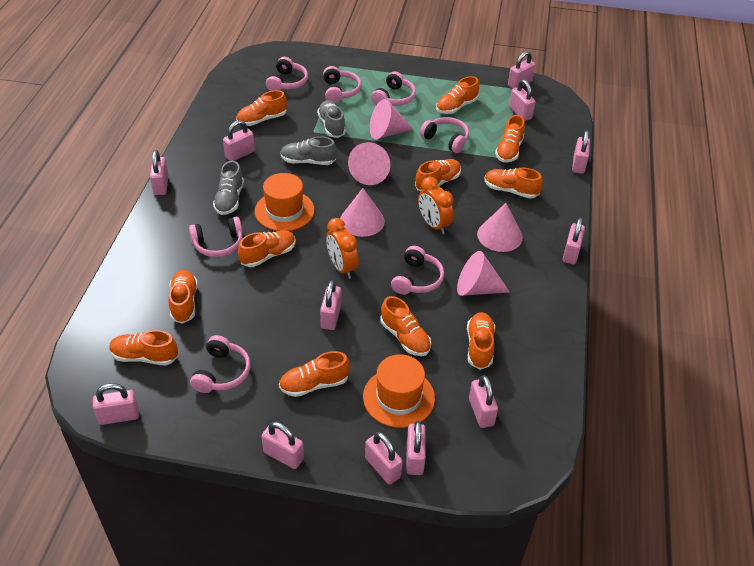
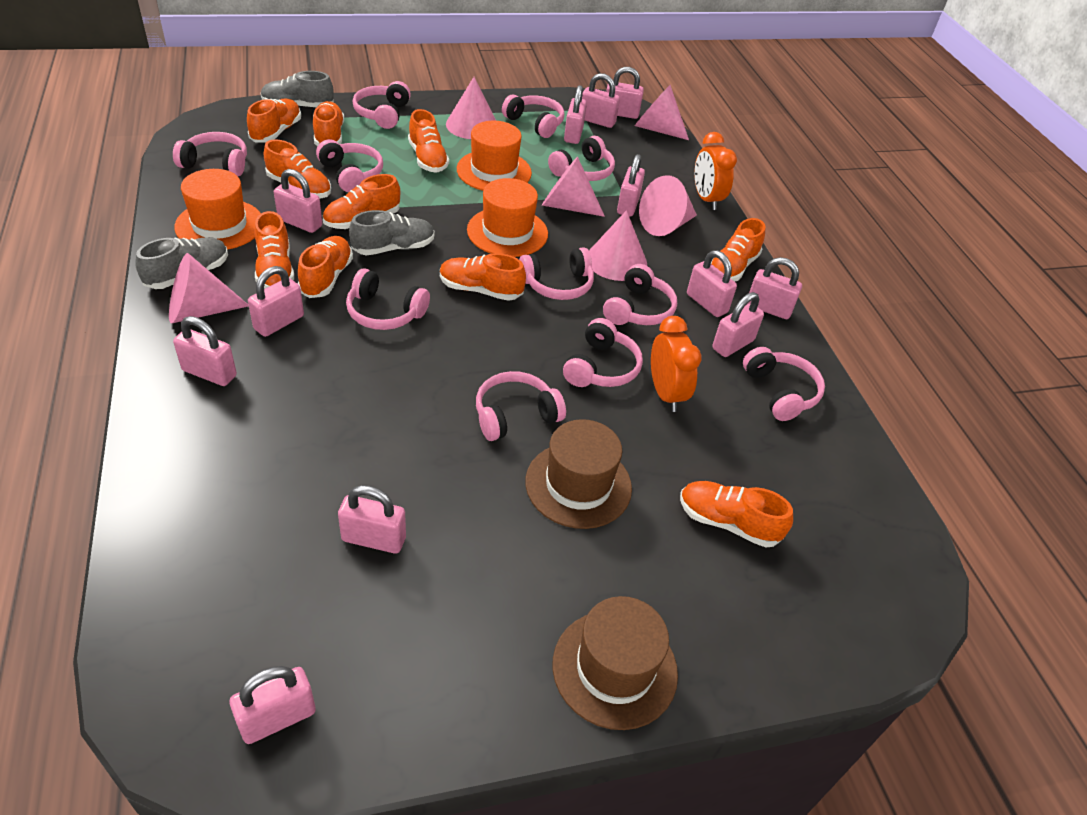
brown hat: 0 -> 2
orange hat: 2 -> 3
orange shoe: 11 -> 10
pink cone: 5 -> 6
pink headphones: 7 -> 11

